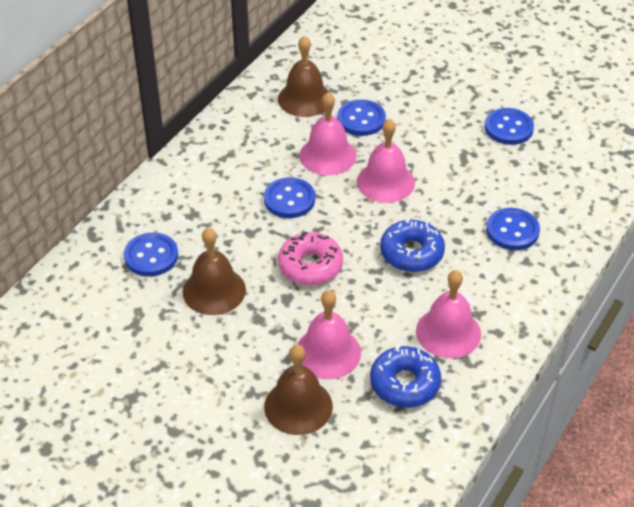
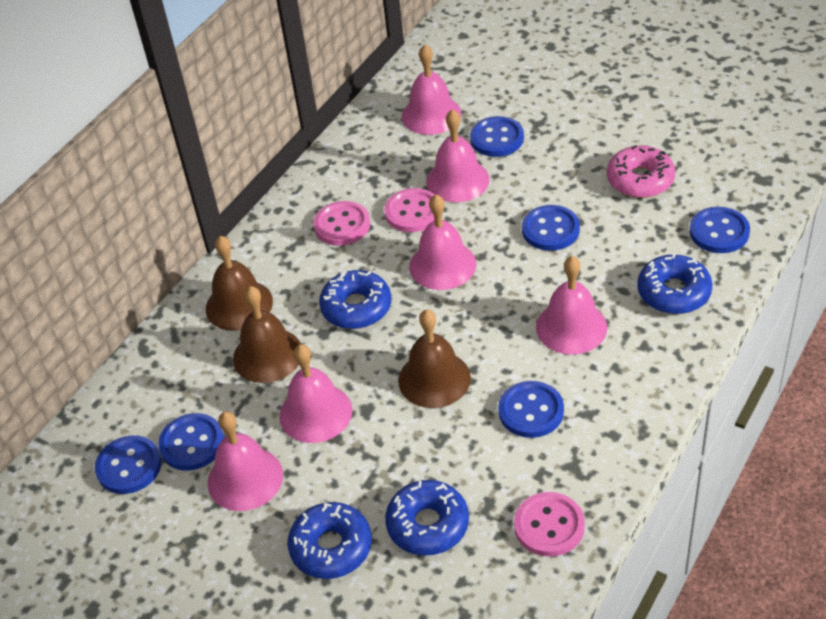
blue button: 5 -> 6
blue donut: 2 -> 4
pink bell: 4 -> 6
pink button: 0 -> 3

